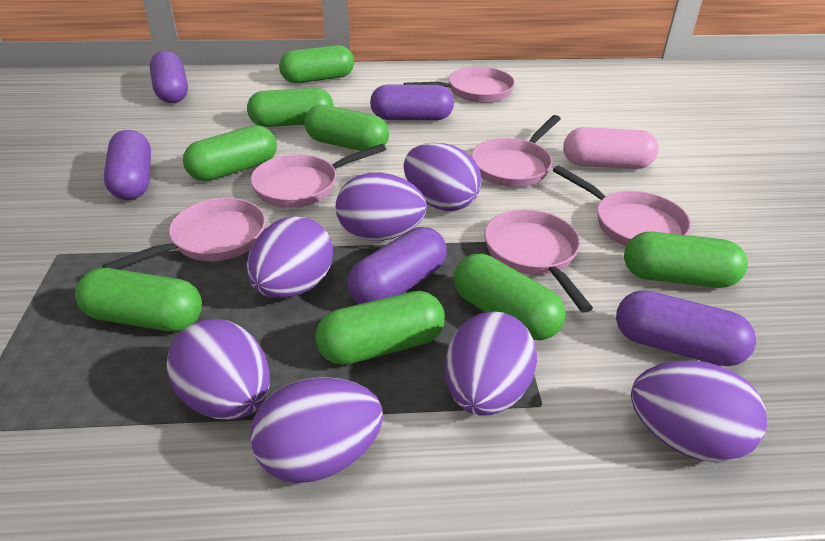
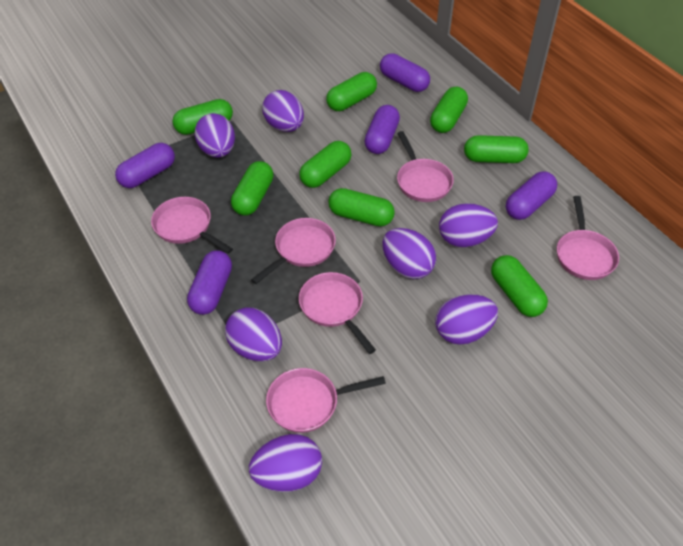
pink capsule: 1 -> 0

